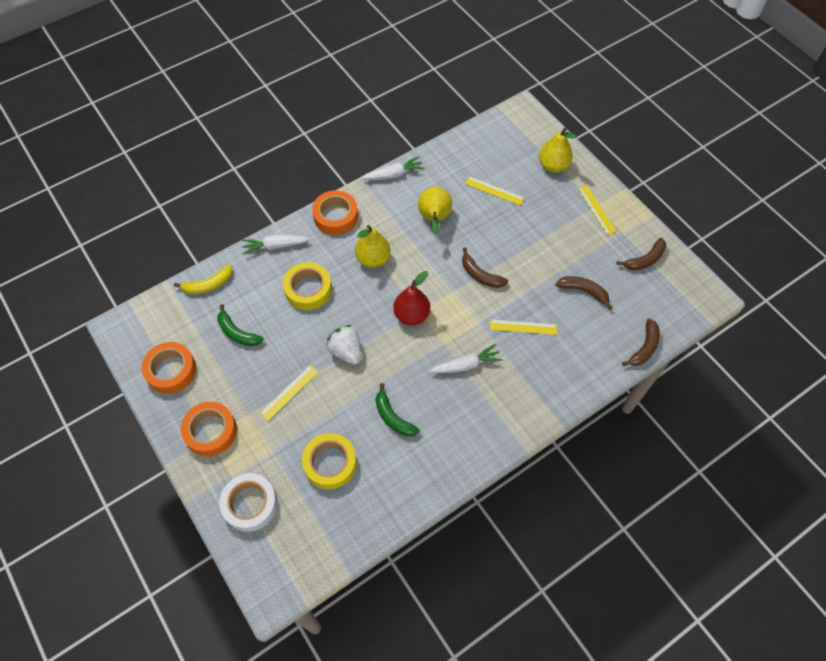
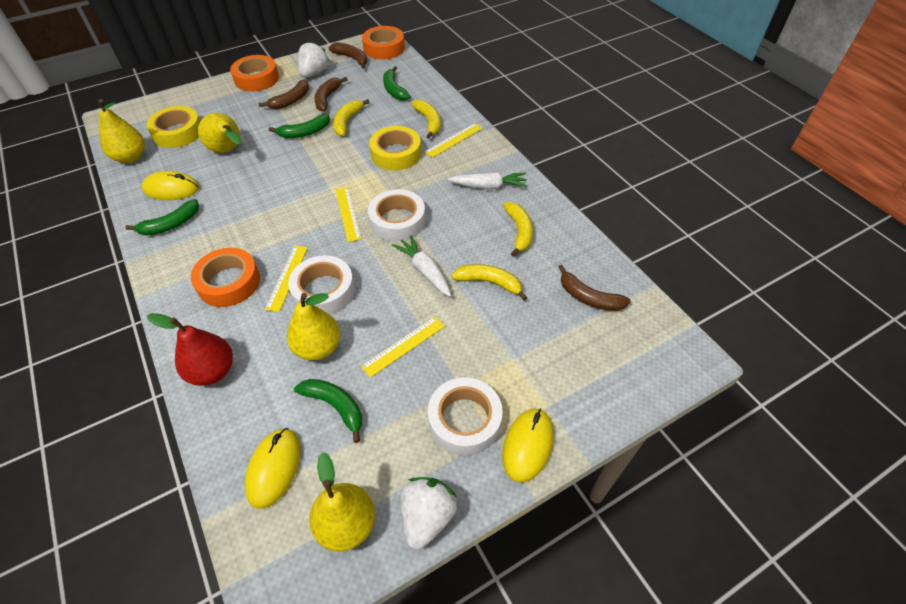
green banana: 2 -> 4
white carrot: 3 -> 2
white strawberry: 1 -> 2
white tape: 1 -> 3
yellow banana: 1 -> 4
yellow mouse: 0 -> 3
yellow pear: 3 -> 4

